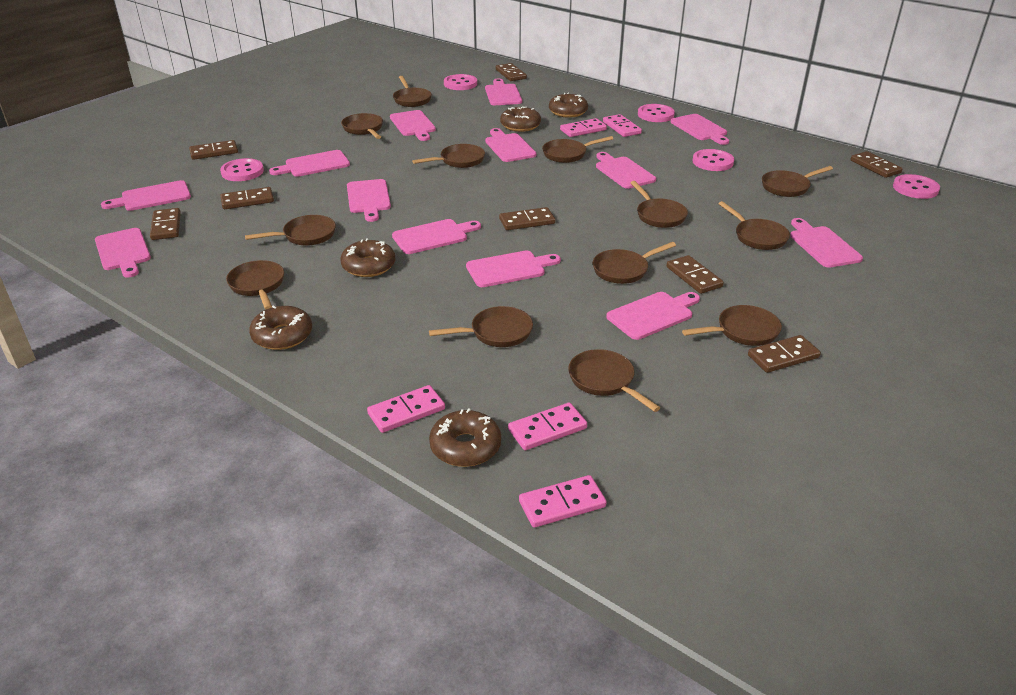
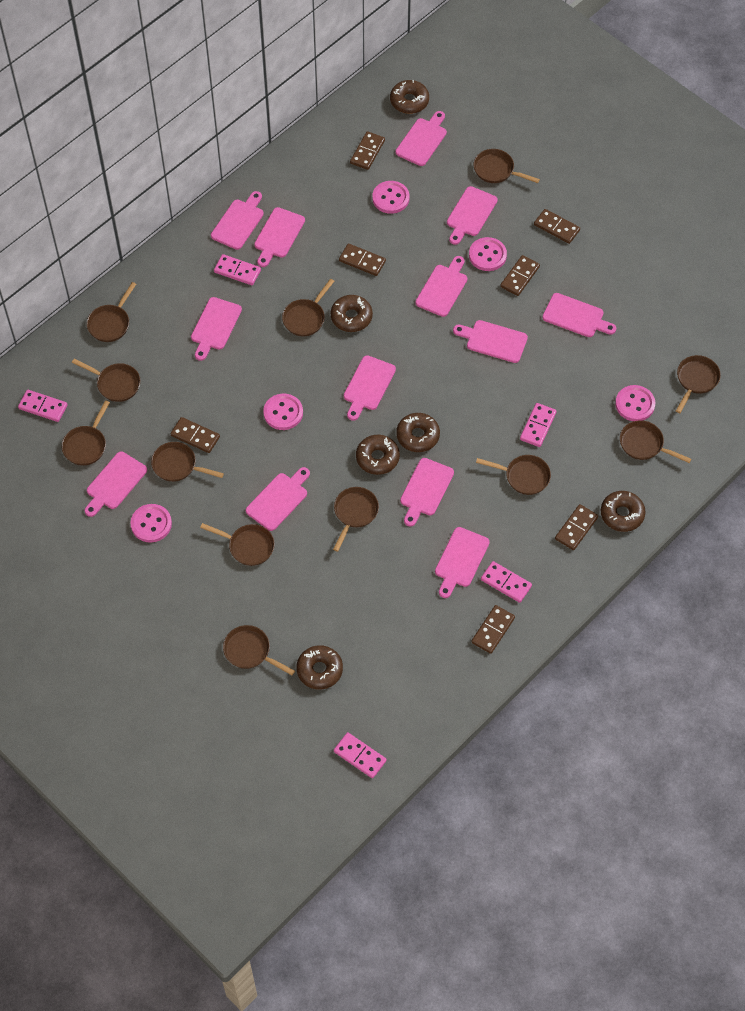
brown domino: 8 -> 7
brown donut: 5 -> 6
brown pan: 13 -> 12

